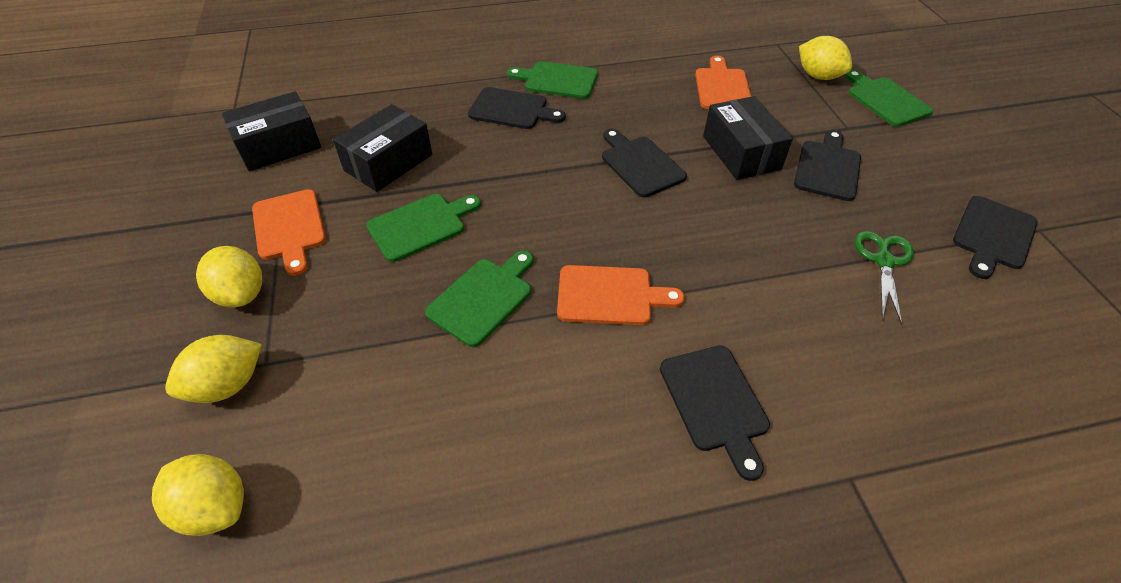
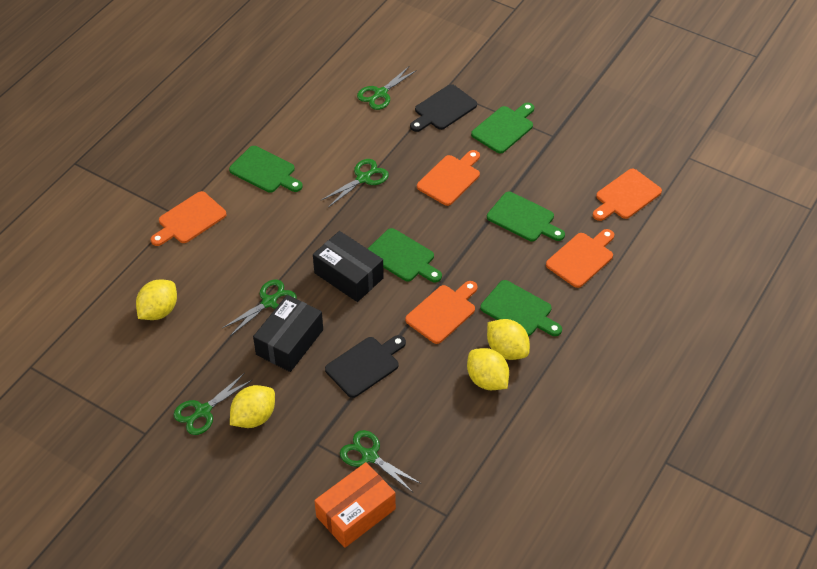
black box: 3 -> 2
black cutting board: 5 -> 2
green cutting board: 4 -> 5
green scissors: 1 -> 5
orange box: 0 -> 1
orange cutting board: 3 -> 5

